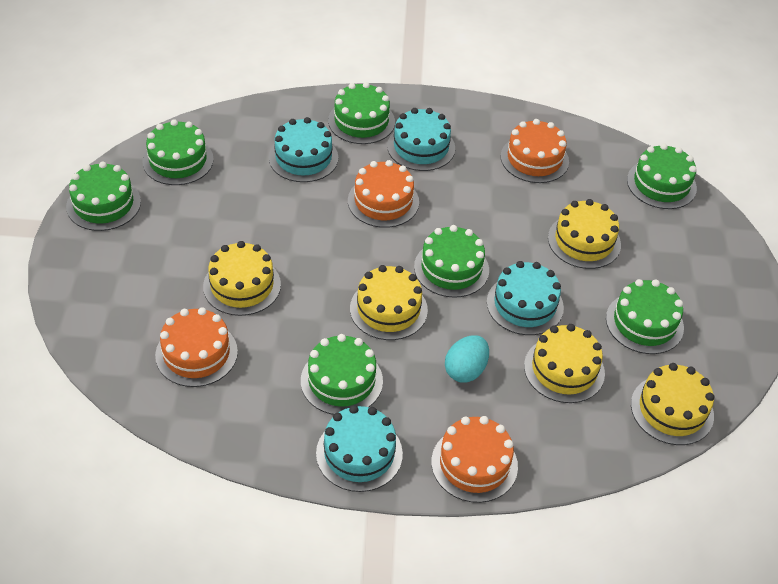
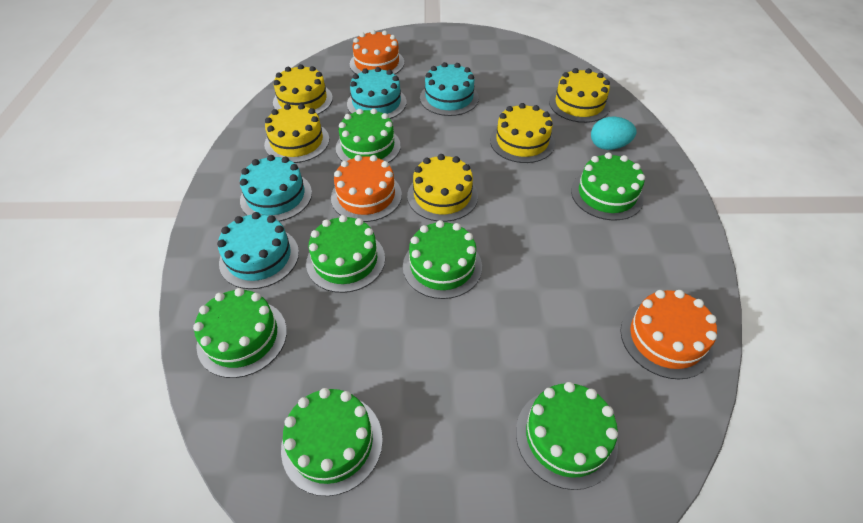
orange cake: 4 -> 3

